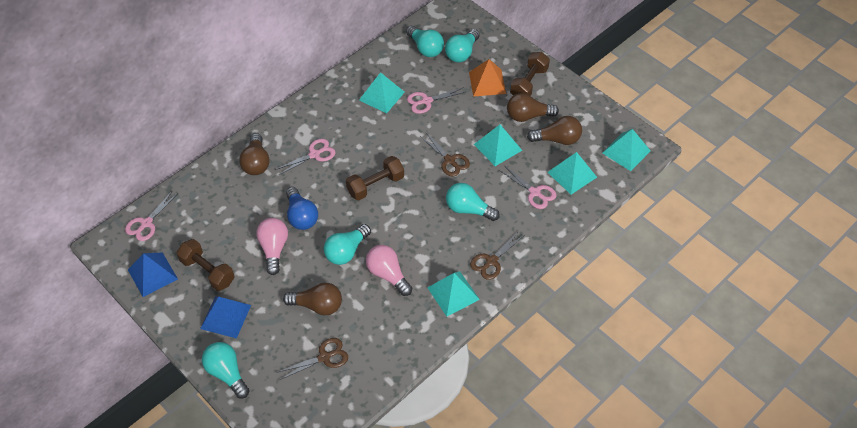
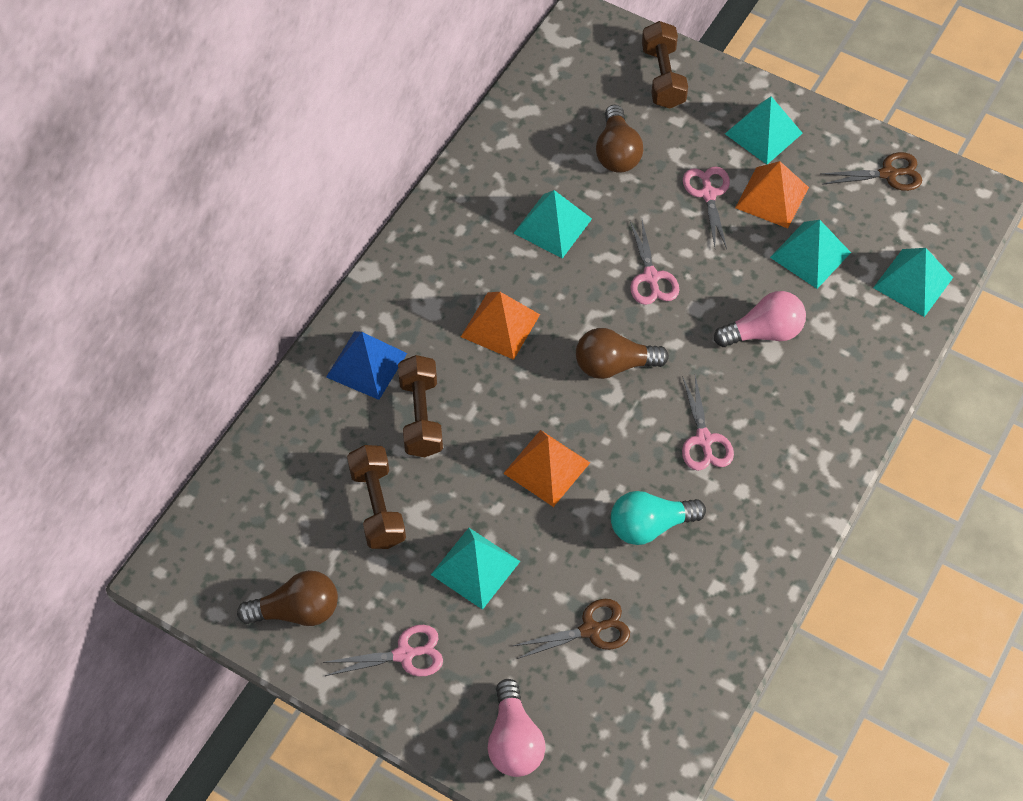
blue light bulb: 1 -> 0
blue pyramid: 2 -> 1
brown light bulb: 4 -> 3
brown scissors: 3 -> 2
orange pyramid: 1 -> 3
turquoise light bulb: 5 -> 1

